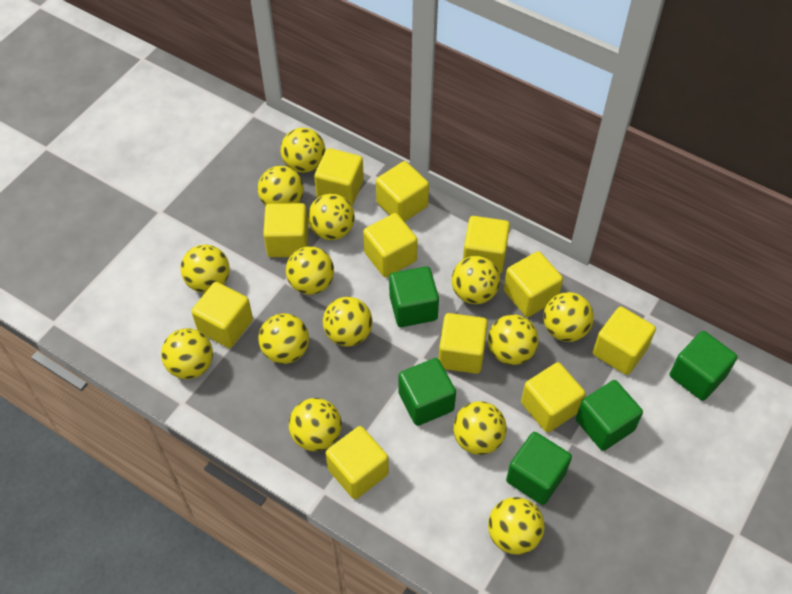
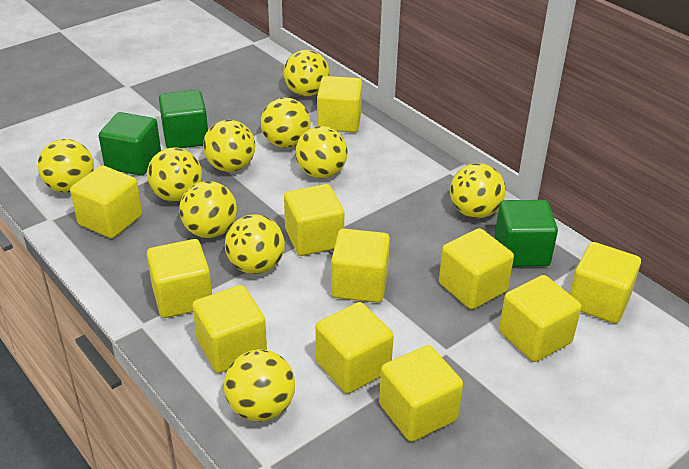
green cube: 5 -> 3
yellow ball: 14 -> 10

